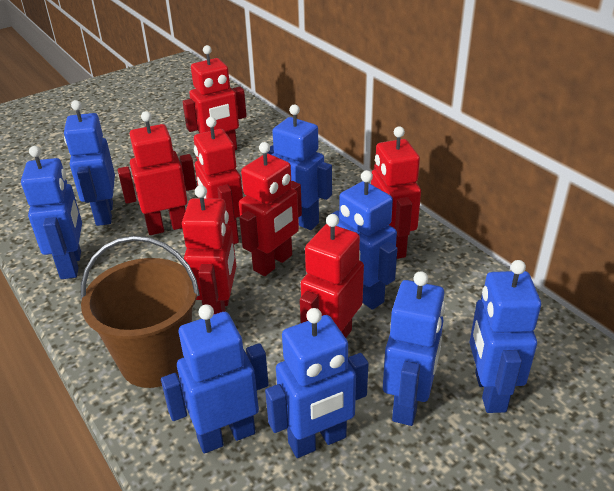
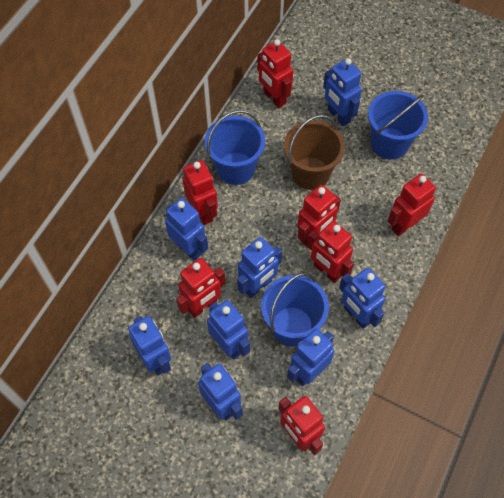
blue bucket: 0 -> 3

